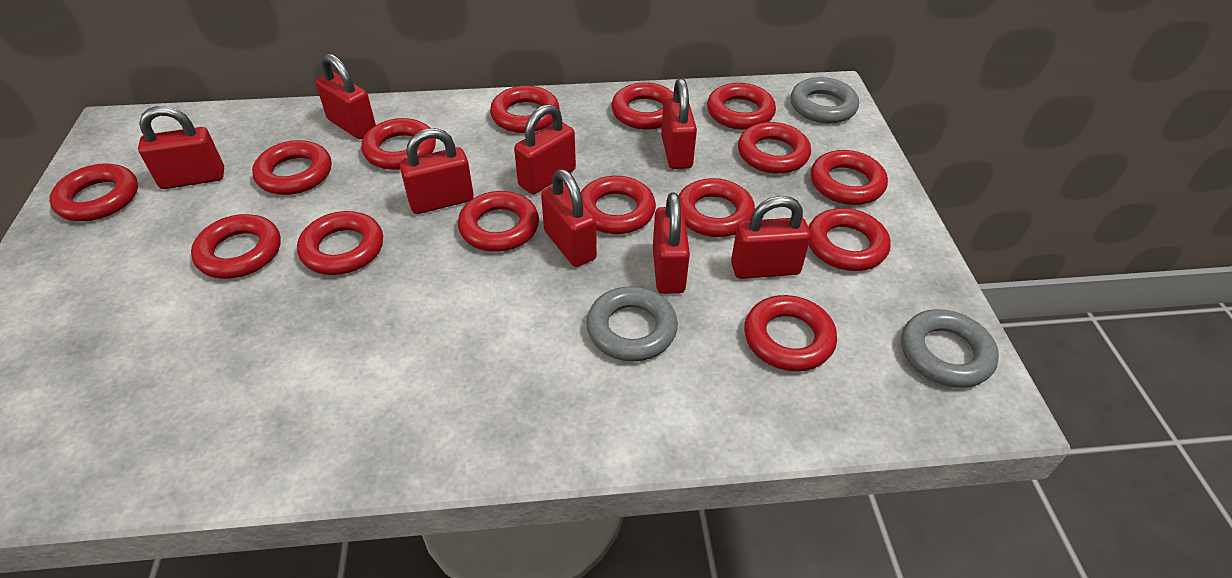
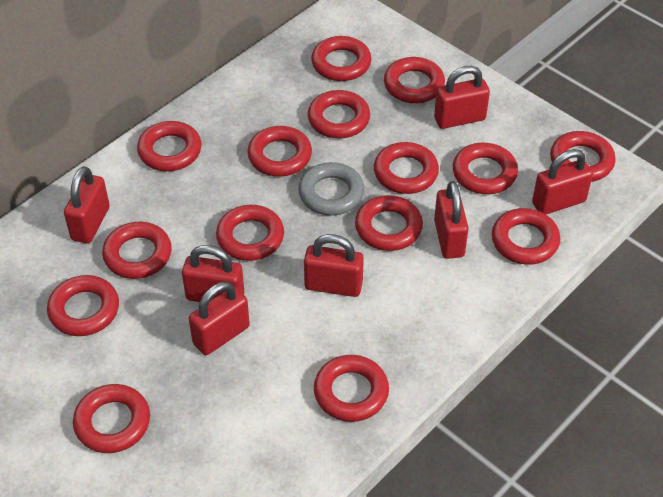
grey ring: 3 -> 1
red padlock: 8 -> 7

